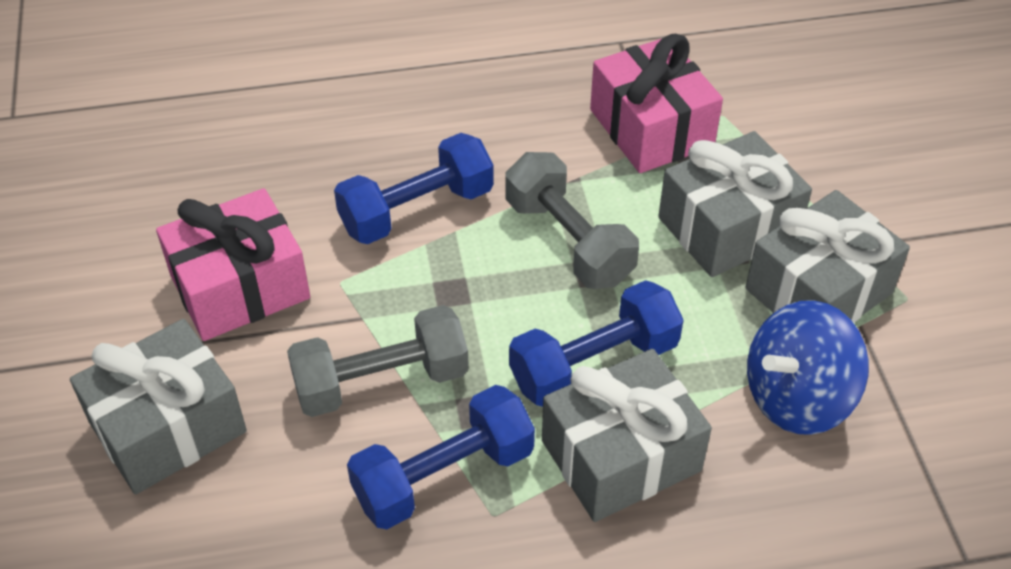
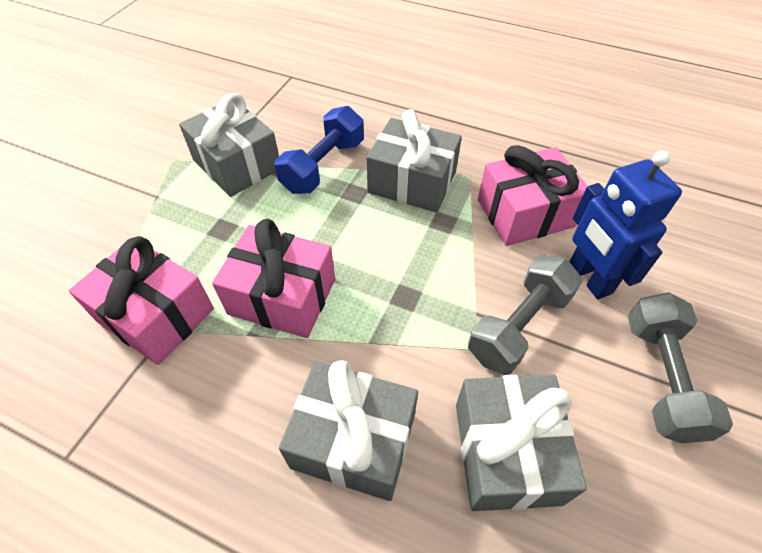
blue dumbbell: 3 -> 1
blue robot: 0 -> 1
blue spinning top: 1 -> 0
pink gift: 2 -> 3

